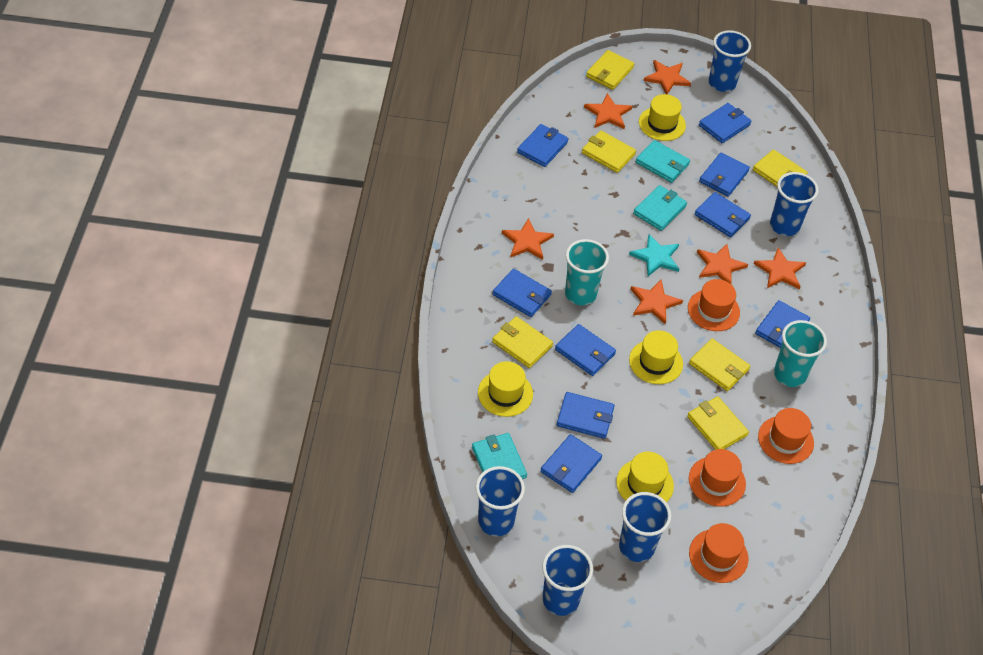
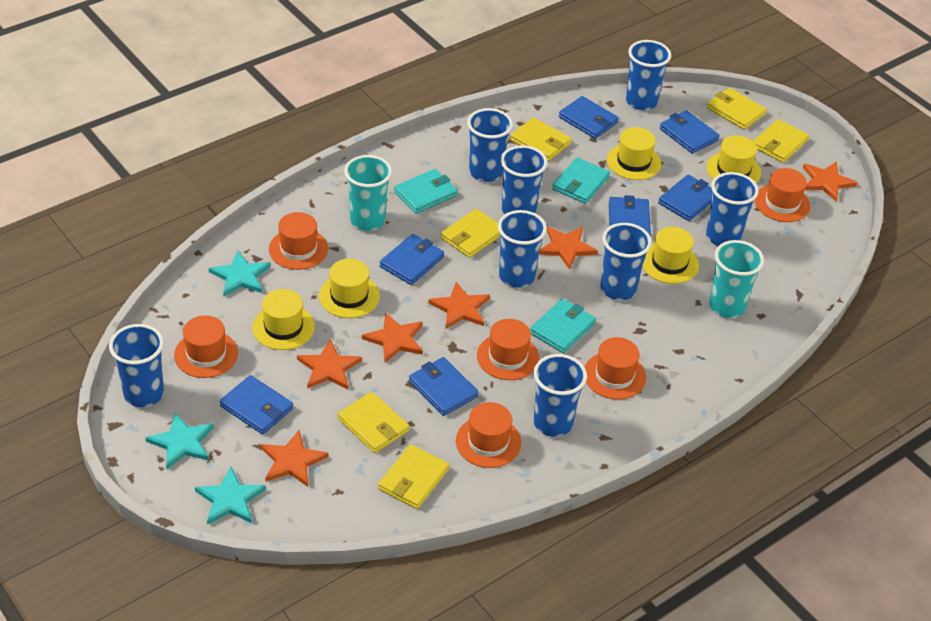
blue cup: 5 -> 8
blue wallet: 9 -> 7
orange hat: 4 -> 6
turquoise star: 1 -> 3
yellow hat: 4 -> 5

